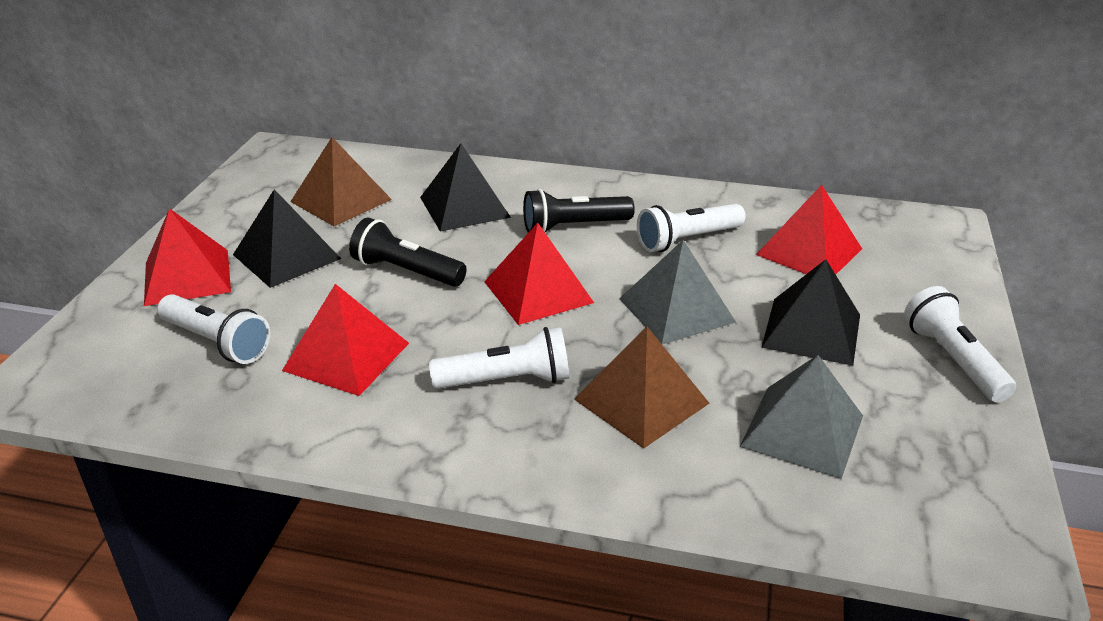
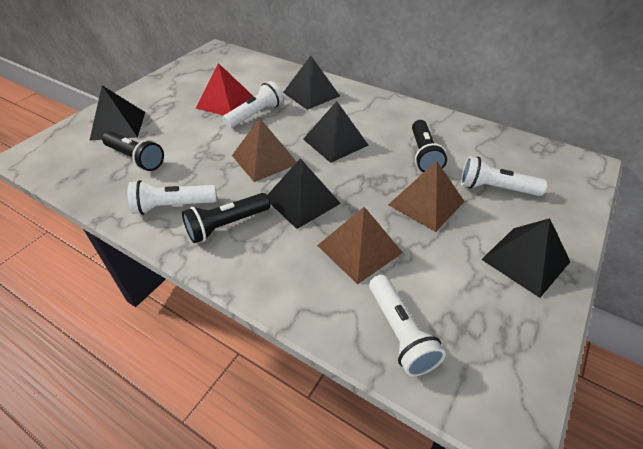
black flashlight: 2 -> 3
black pyramid: 3 -> 5
brown pyramid: 2 -> 3
grey pyramid: 2 -> 0
red pyramid: 4 -> 1

